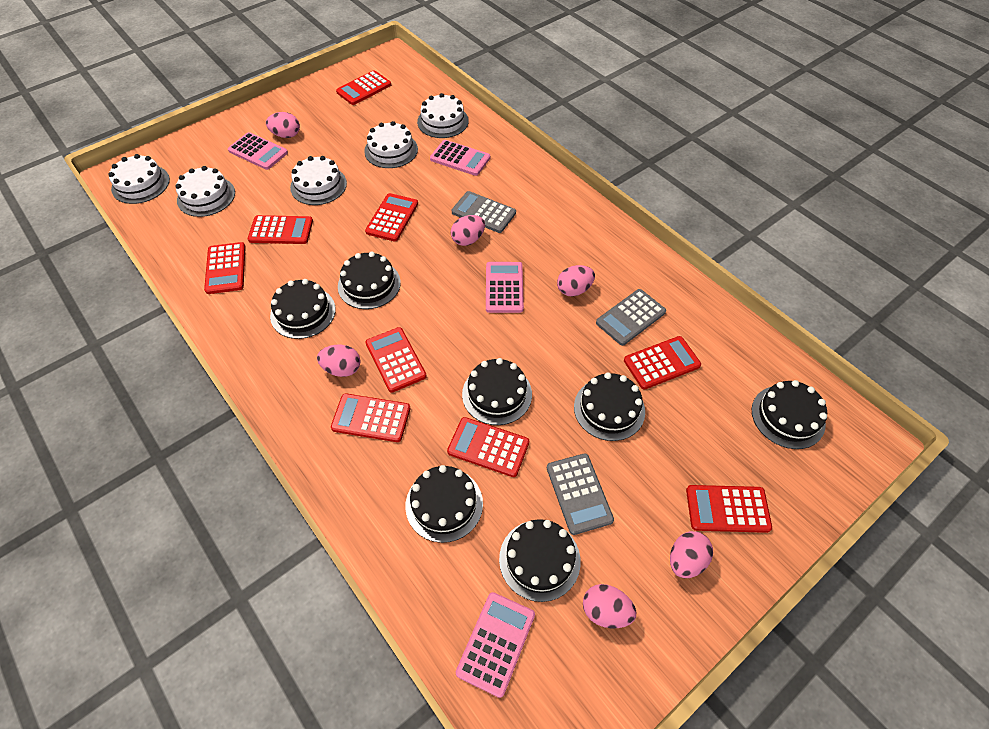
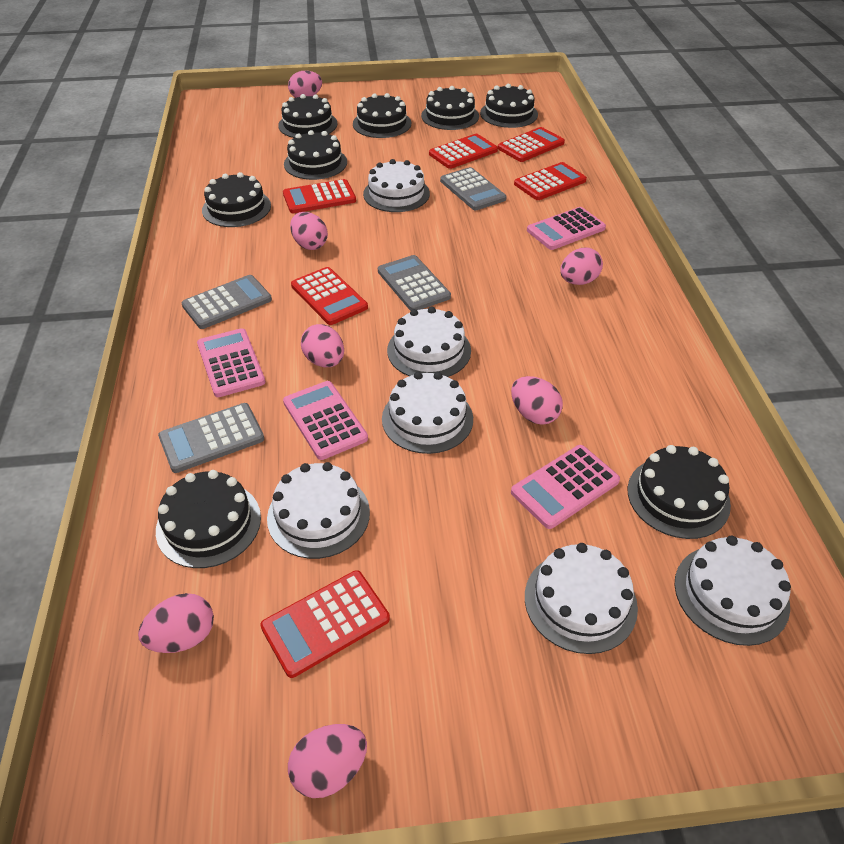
black cake: 7 -> 8
grey calculator: 3 -> 4
pink egg: 6 -> 7
red calculator: 9 -> 6
white cake: 5 -> 6

